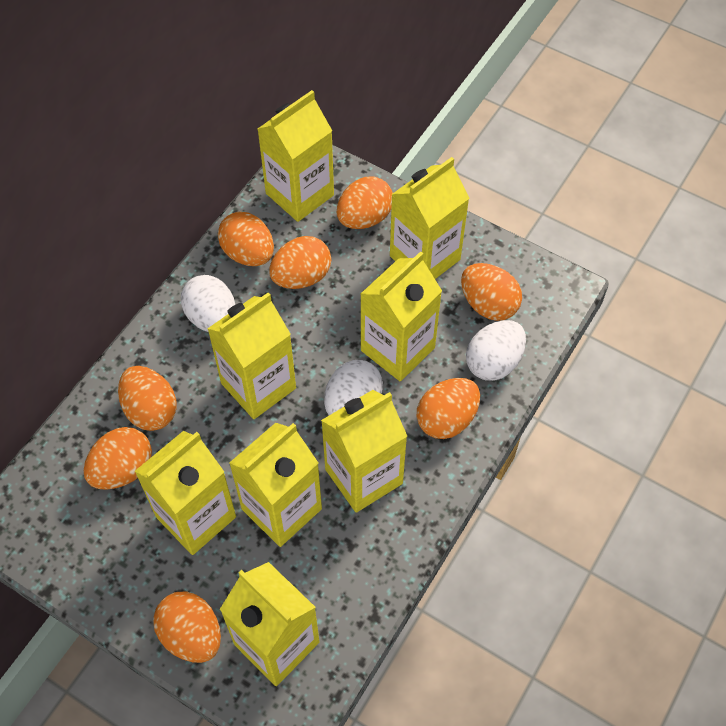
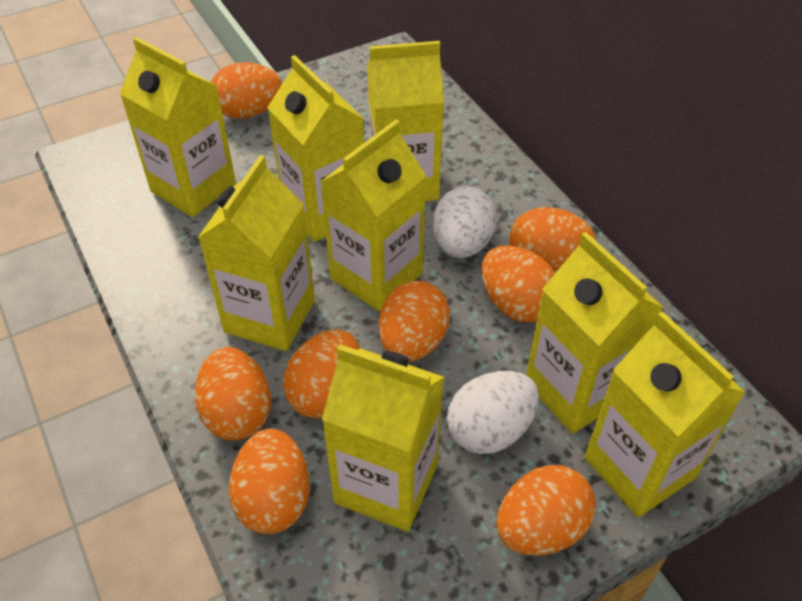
white egg: 3 -> 2

